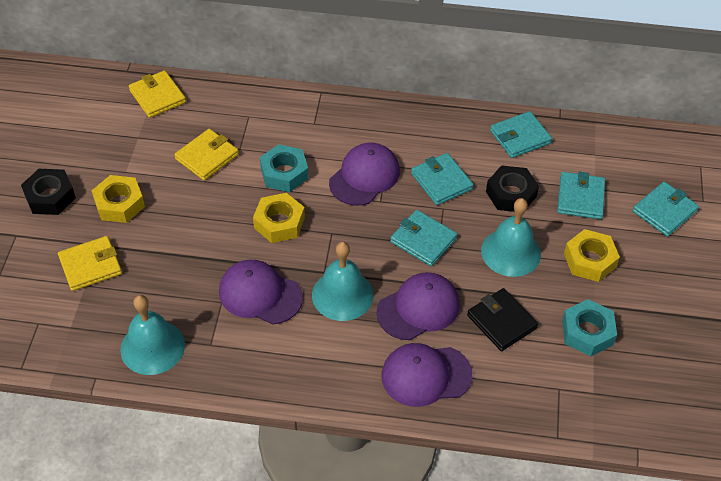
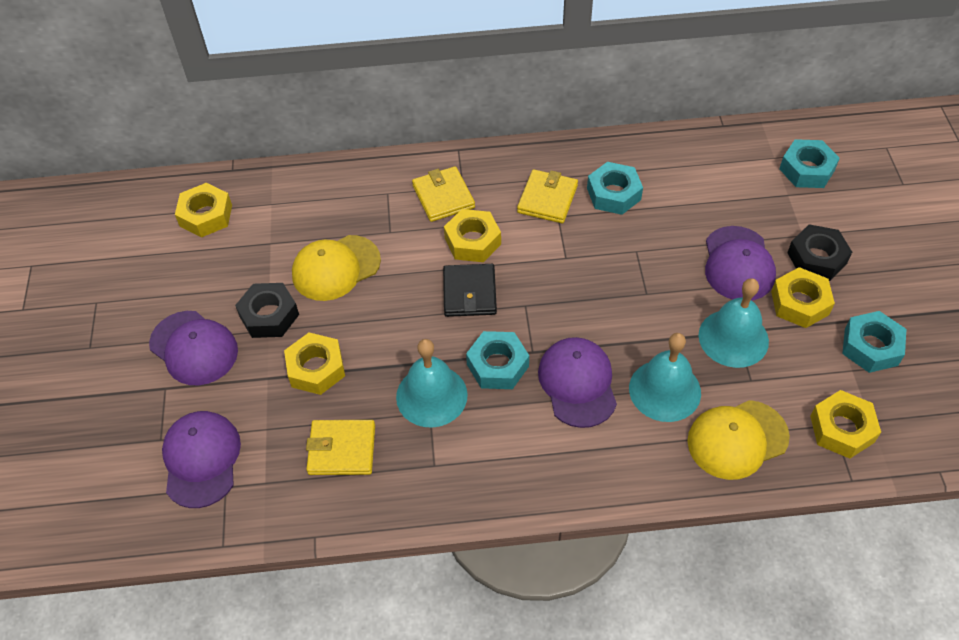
turquoise nut: 2 -> 4
turquoise wallet: 5 -> 0
yellow cap: 0 -> 2
yellow nut: 3 -> 5

